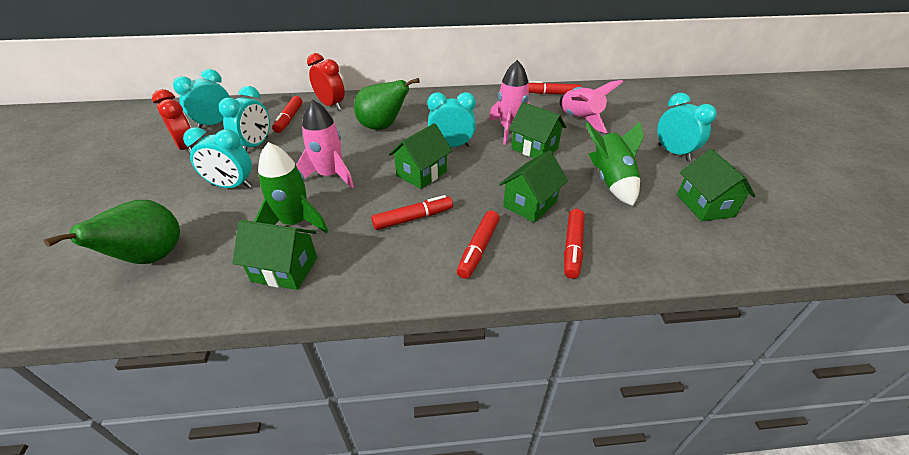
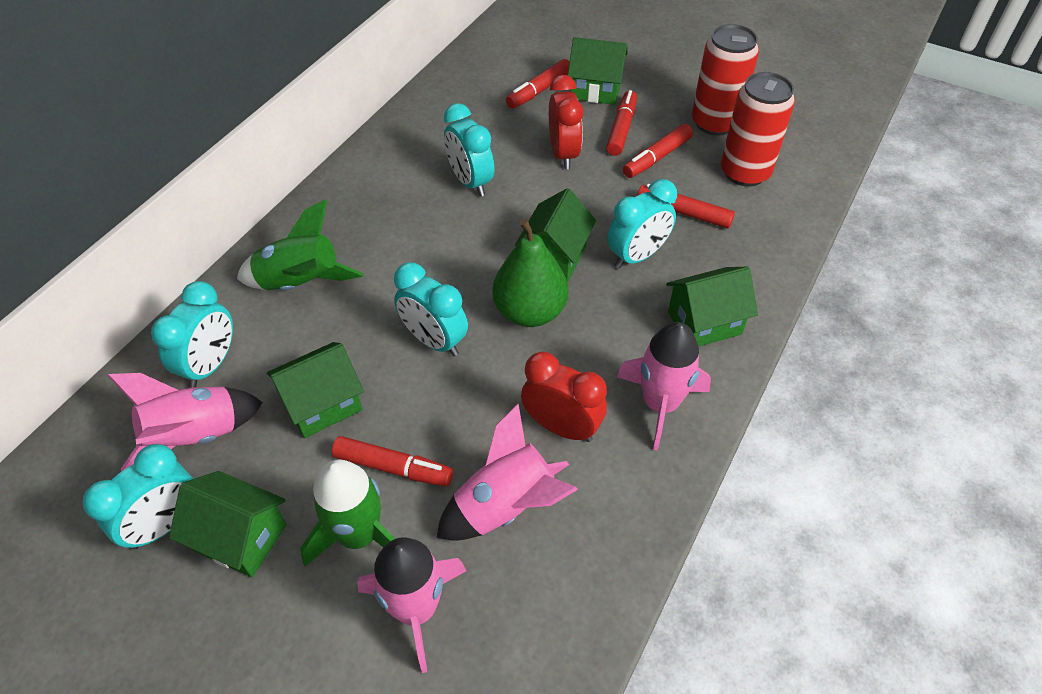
green pear: 2 -> 1
pink rocket: 3 -> 4
red can: 0 -> 2

